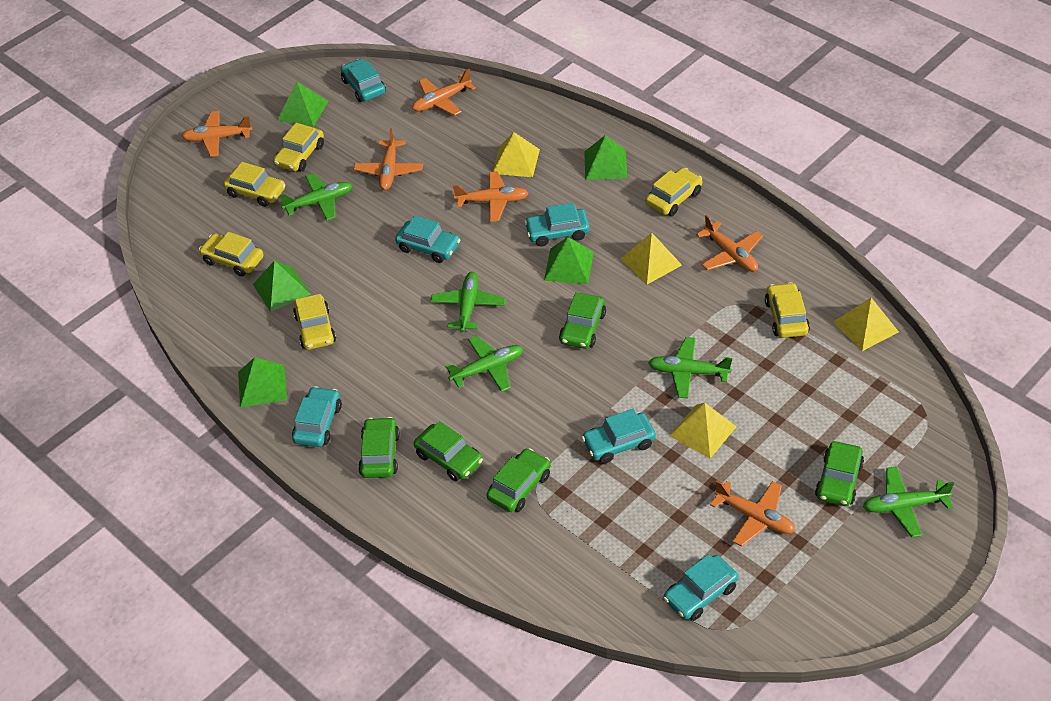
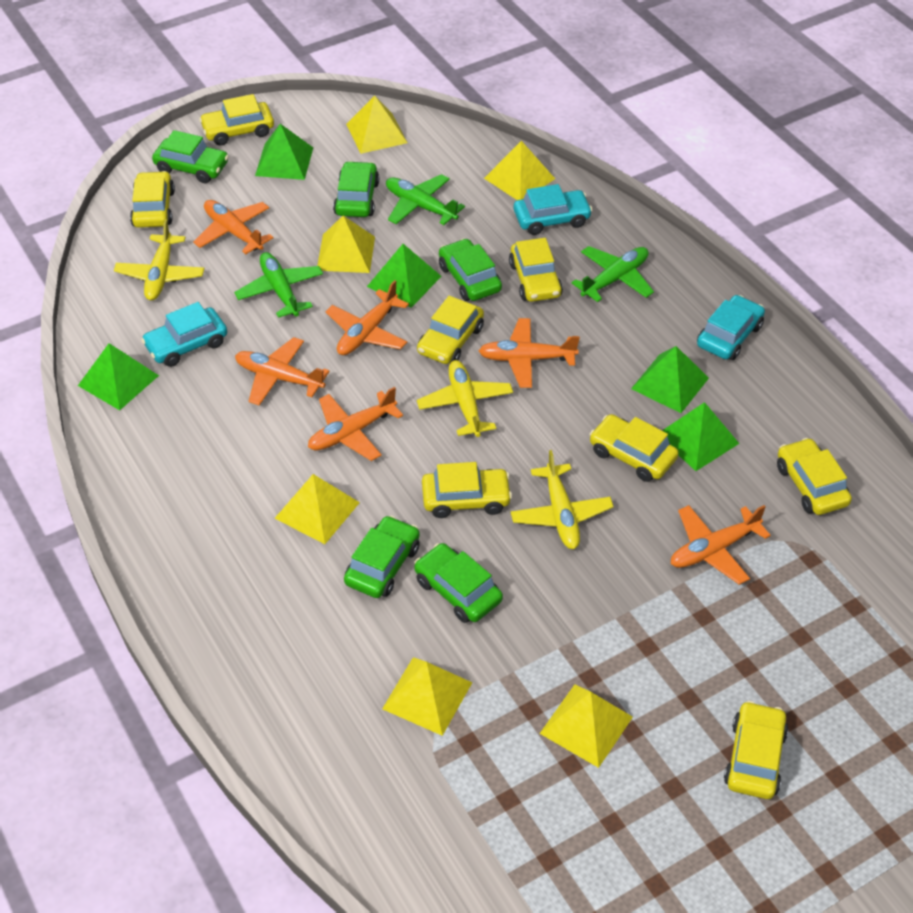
green plane: 5 -> 3
turquoise car: 6 -> 3
yellow car: 6 -> 8
yellow plane: 0 -> 3
yellow pyramid: 4 -> 6

